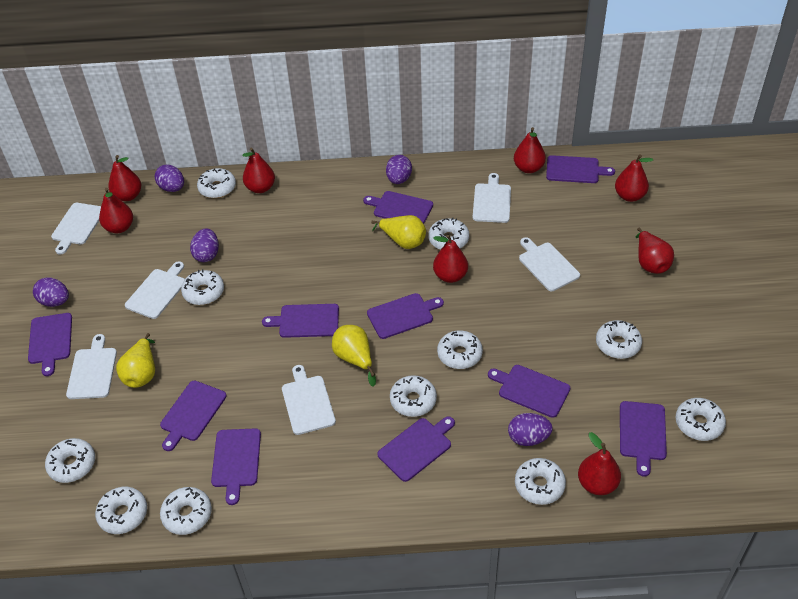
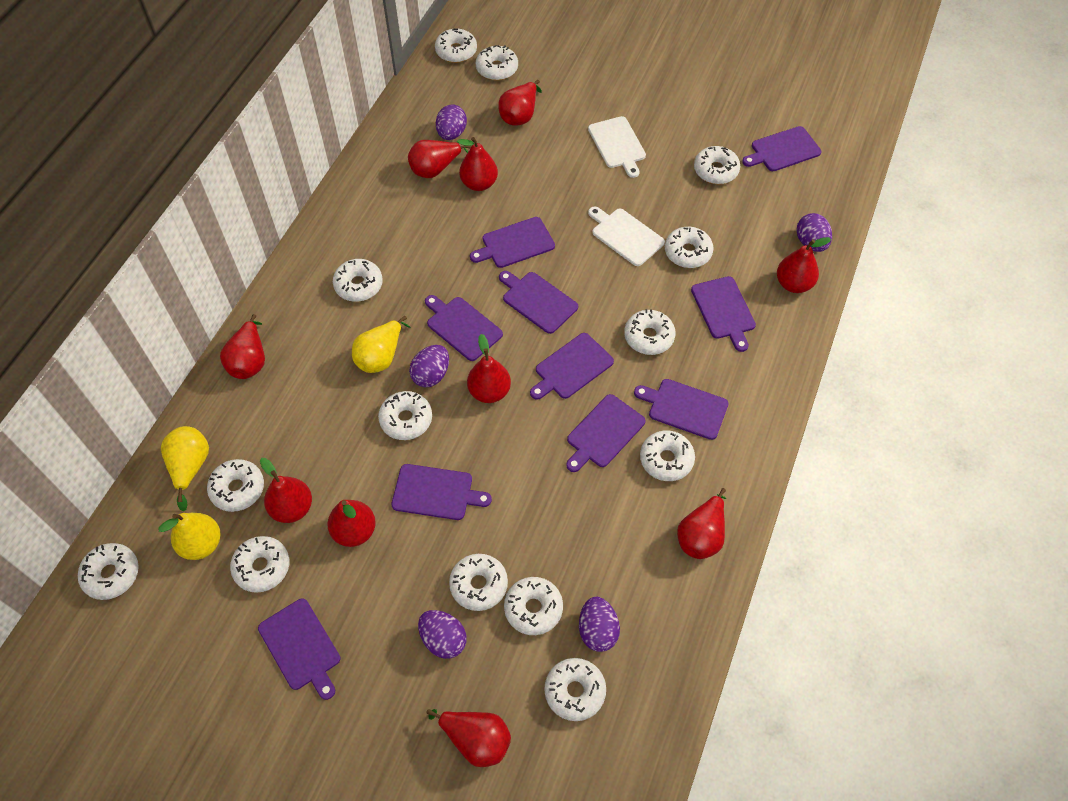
red pear: 8 -> 10
white cutting board: 6 -> 2
white donut: 11 -> 14

